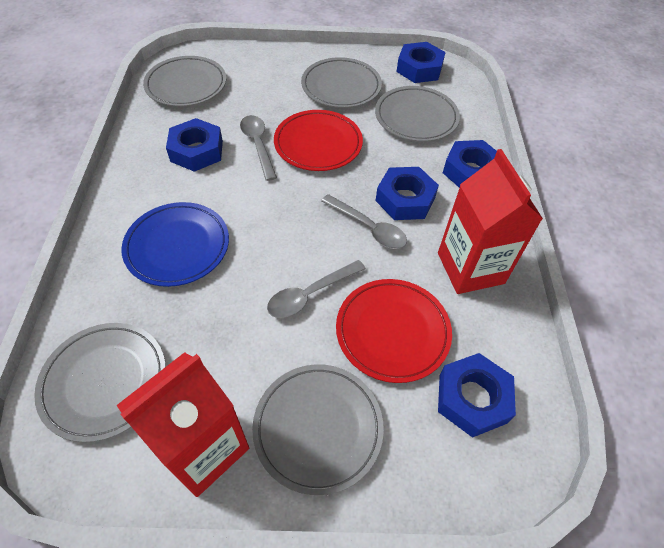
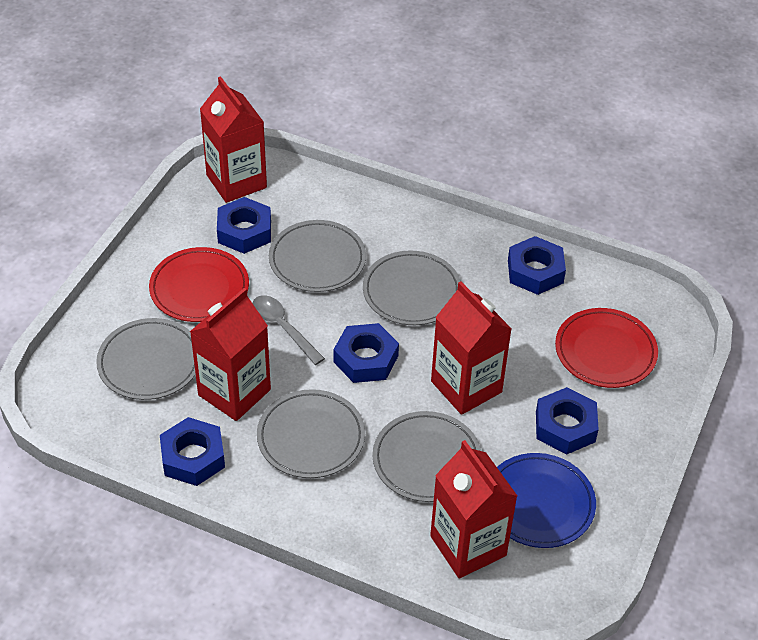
grey spoon: 3 -> 1
red carton: 2 -> 4

